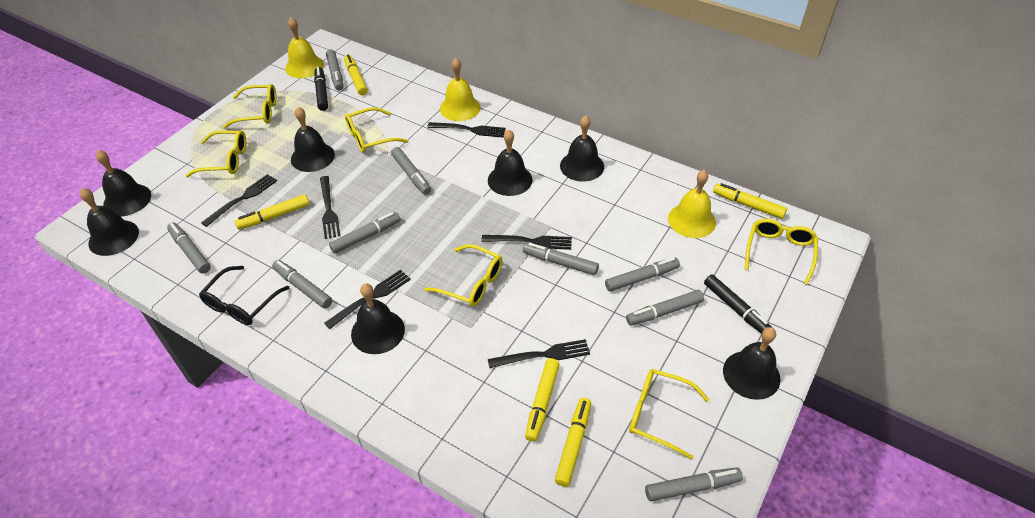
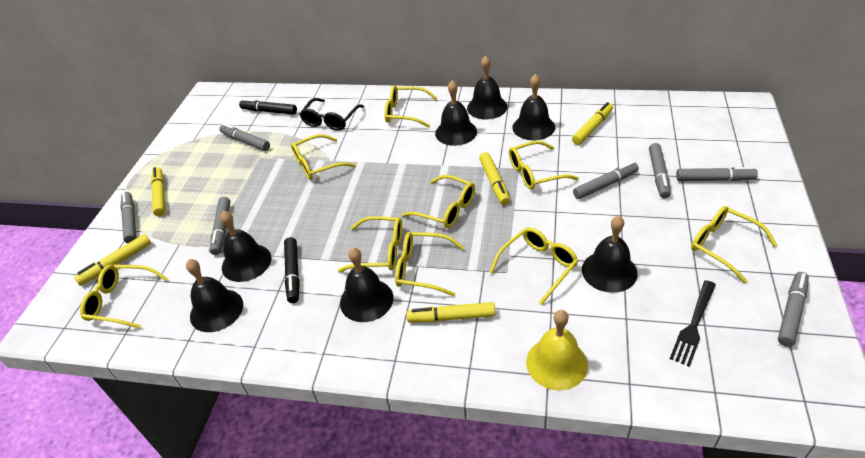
black fork: 6 -> 1
grey marker: 9 -> 7
yellow bell: 3 -> 1
yellow glasses: 6 -> 9

